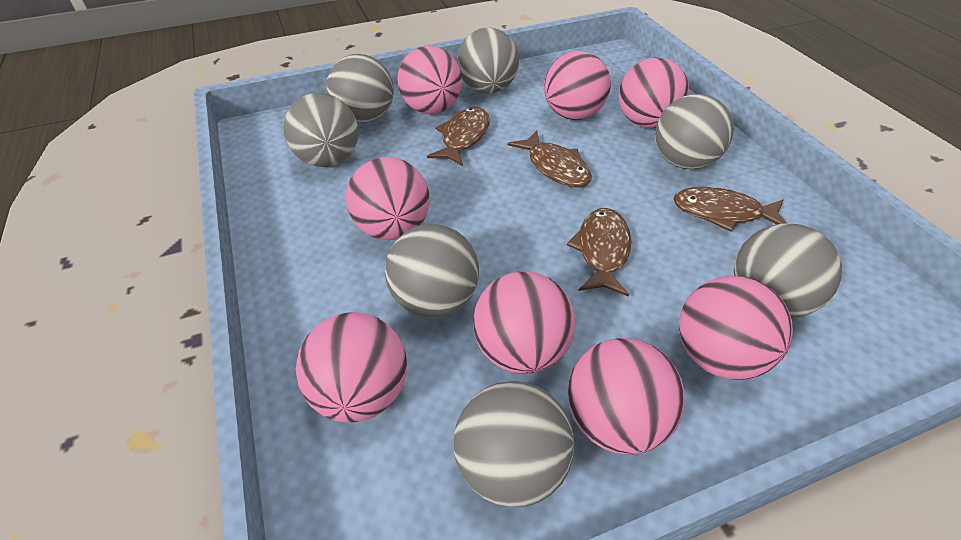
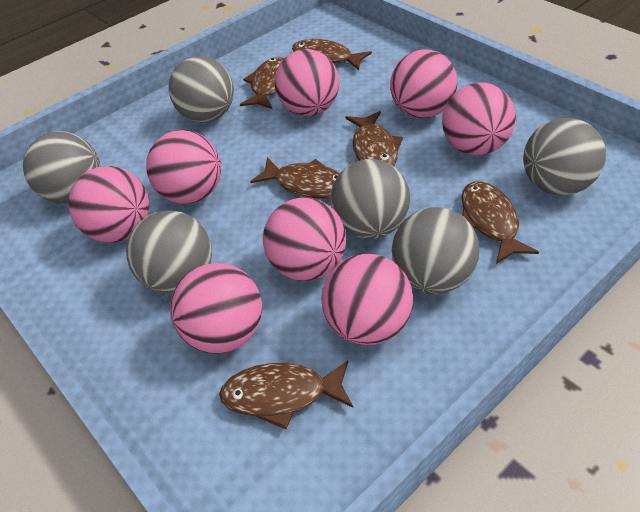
brown fish: 4 -> 6
grey ball: 7 -> 6

